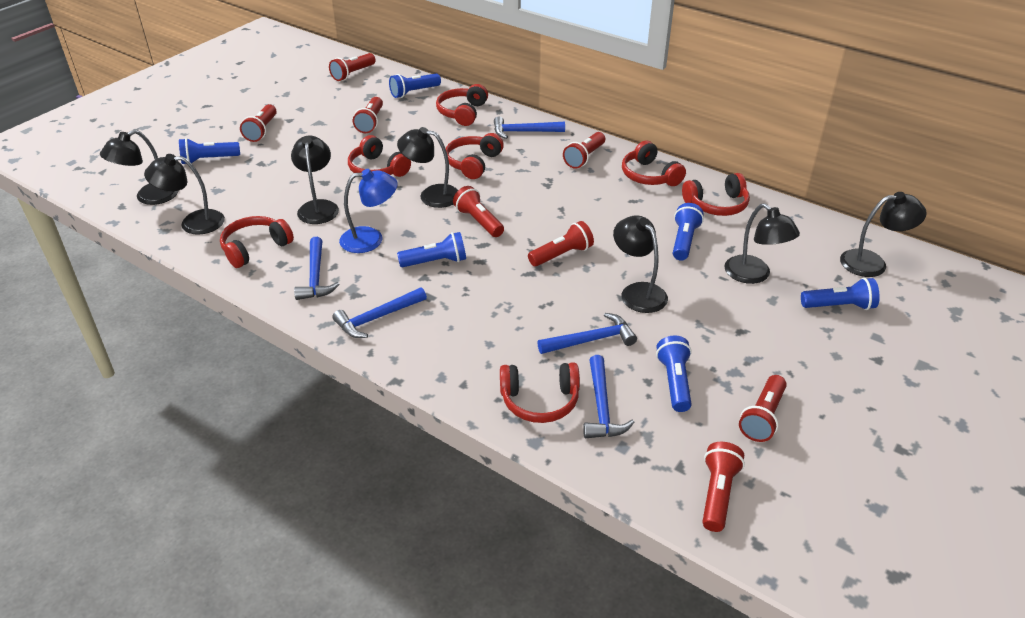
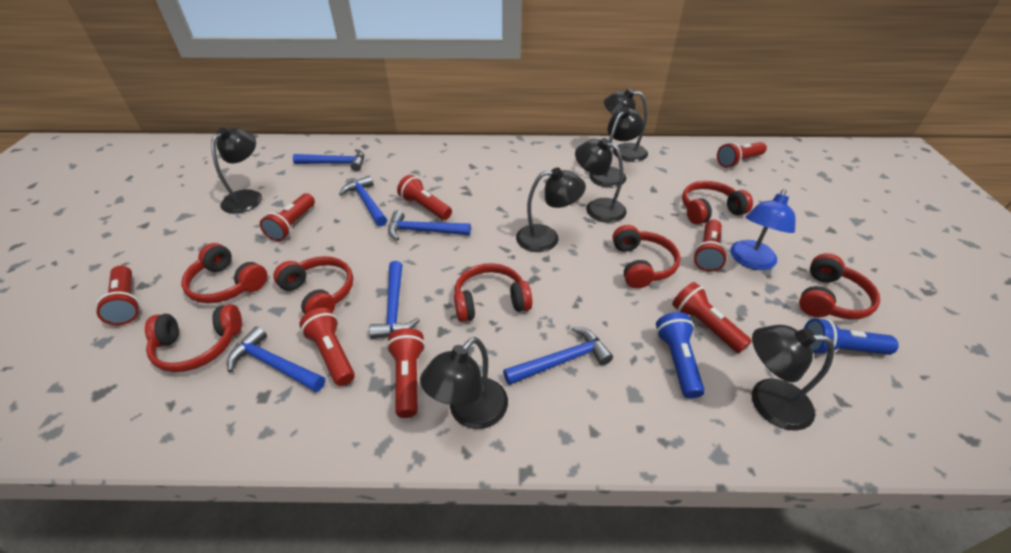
blue flashlight: 6 -> 2
blue hammer: 5 -> 6

